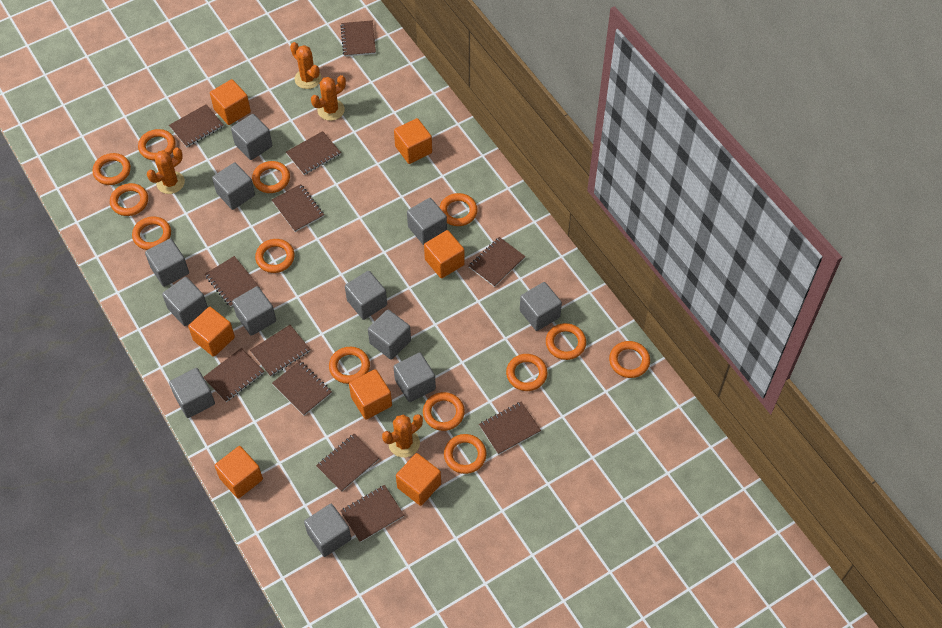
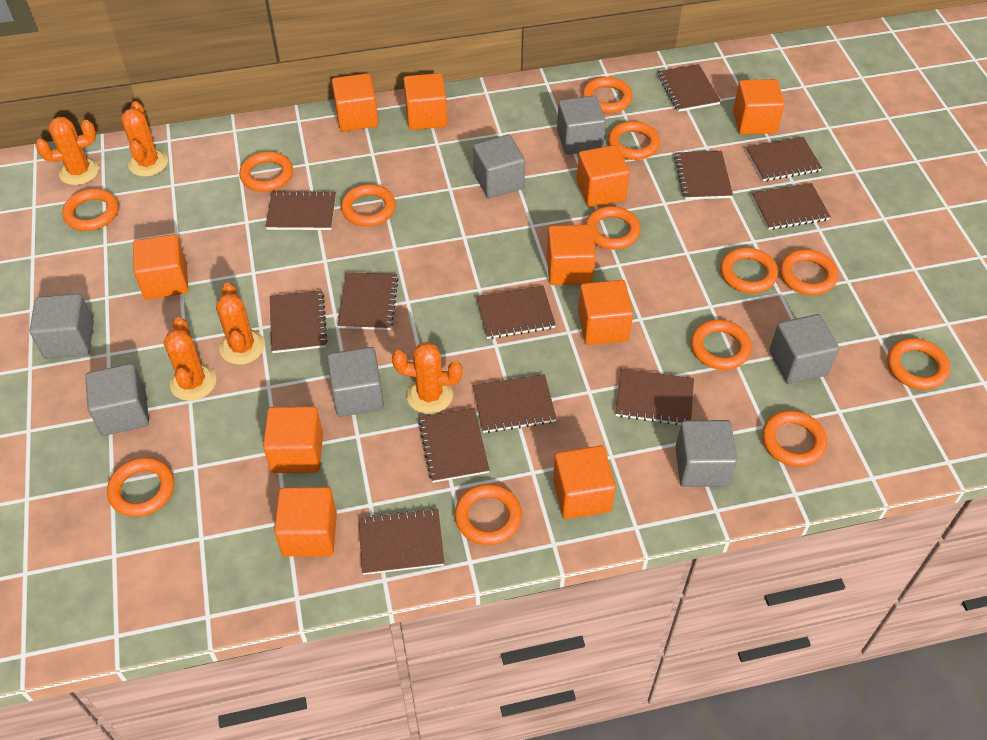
grey cube: 12 -> 7
orange cactus: 4 -> 5
orange cube: 7 -> 10

